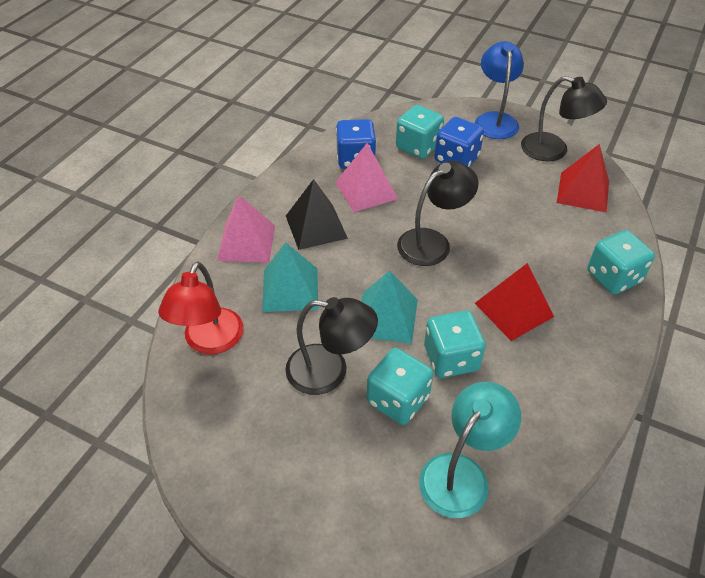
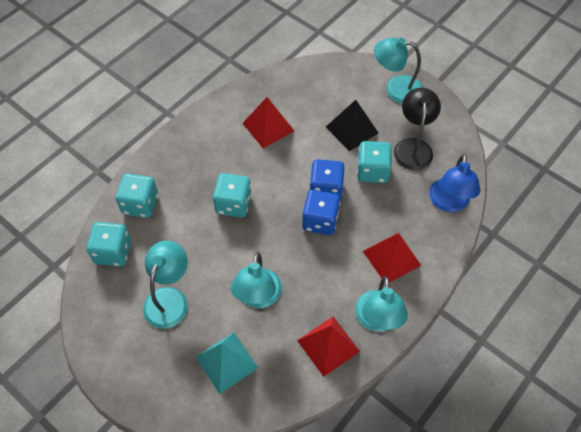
black lamp: 3 -> 1
pink pyramid: 2 -> 0
red lamp: 1 -> 0
red pyramid: 2 -> 3
turquoise lamp: 1 -> 4
turquoise pyramid: 2 -> 1

